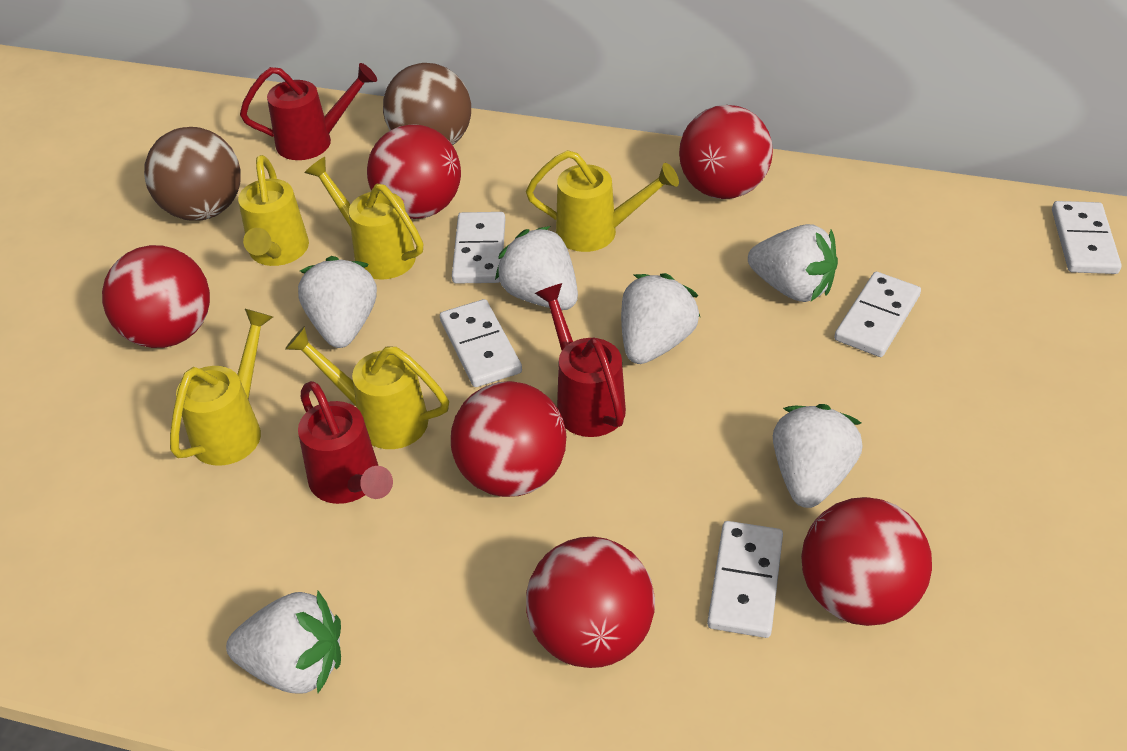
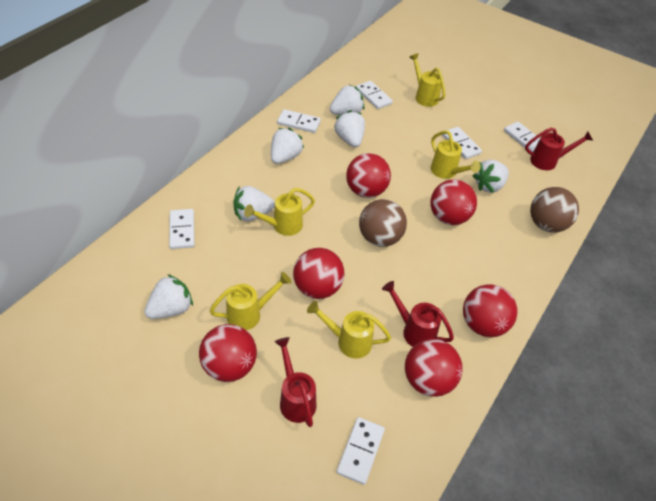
white domino: 5 -> 6

